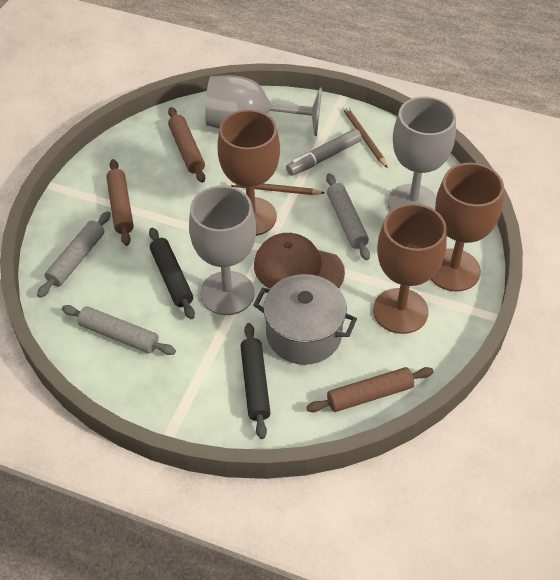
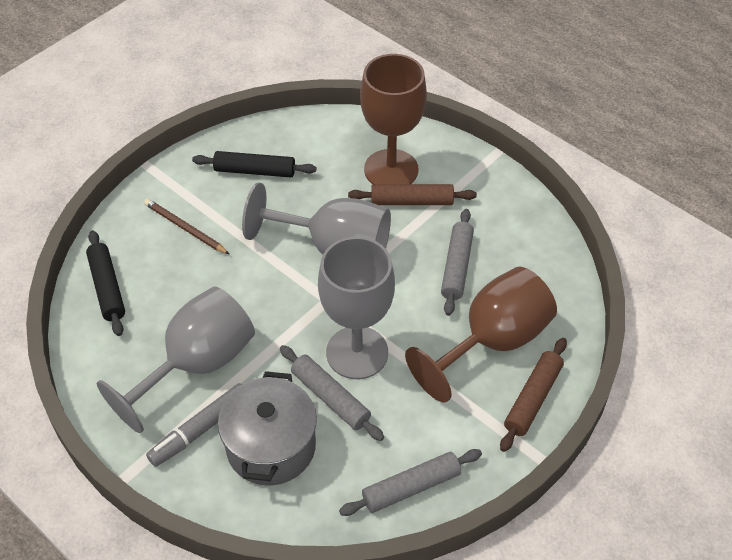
brown cap: 1 -> 0
brown goblet: 3 -> 2
brown pencil: 2 -> 1
brown rolling pin: 3 -> 2

